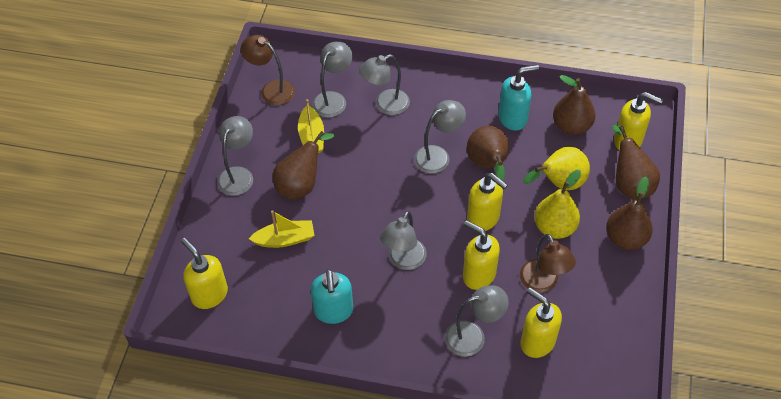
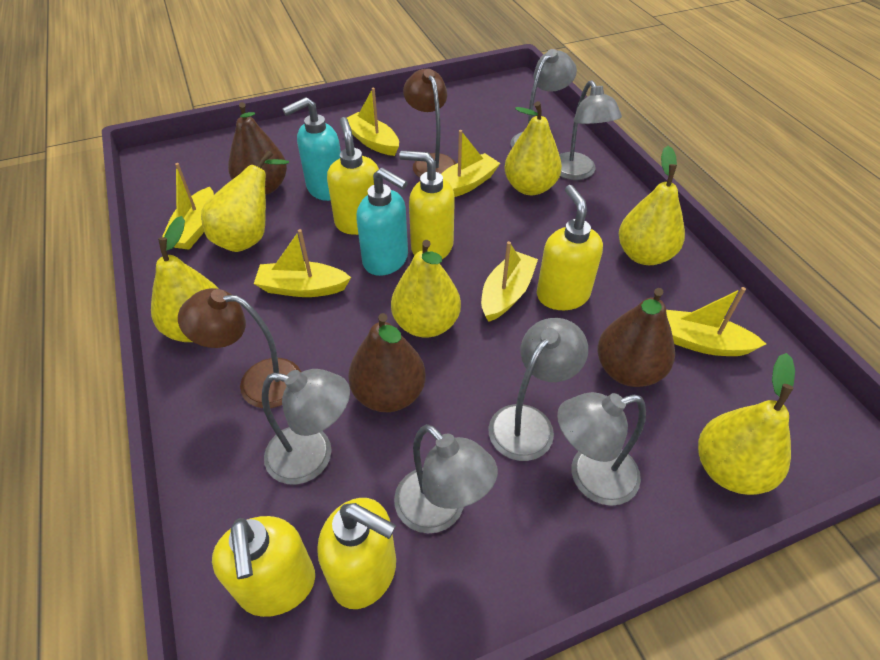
brown pear: 5 -> 3
yellow boat: 2 -> 6
yellow pear: 2 -> 6

